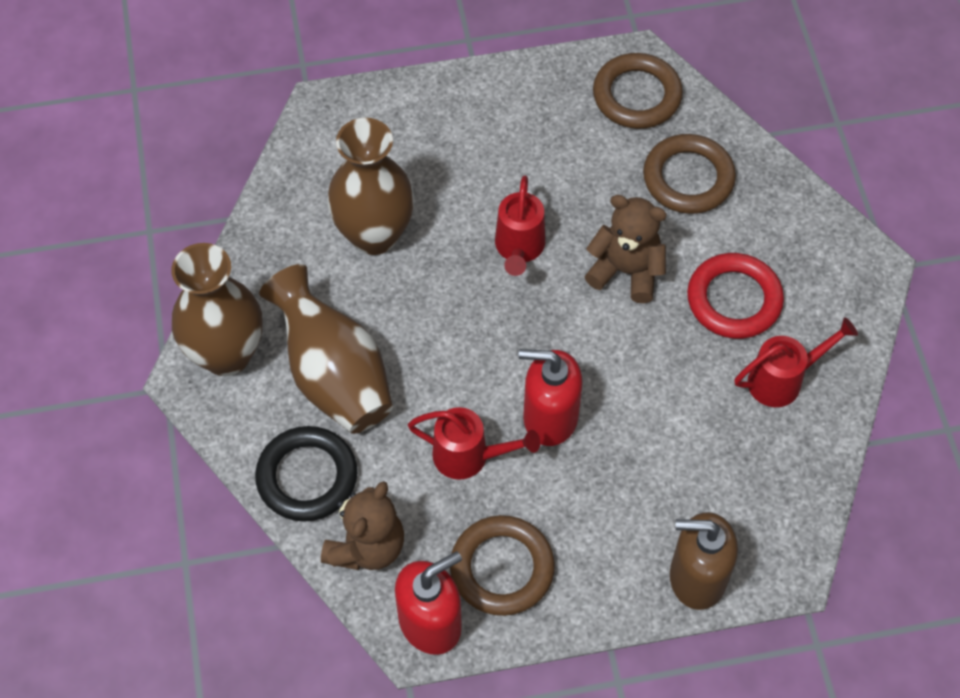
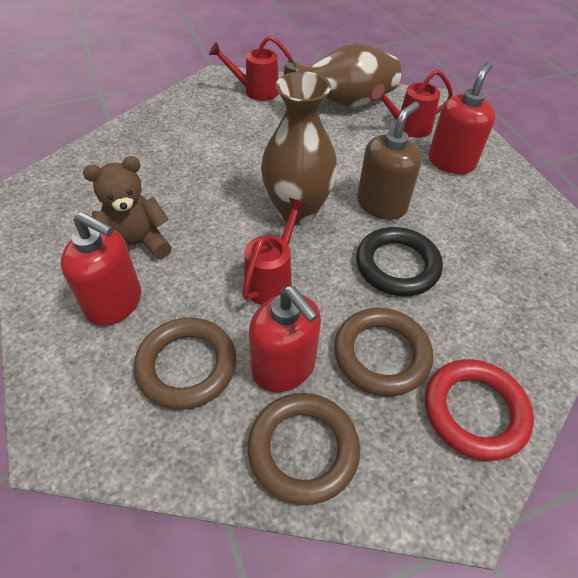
brown teddy bear: 2 -> 1
brown vase: 3 -> 2
red soap dispenser: 2 -> 3

